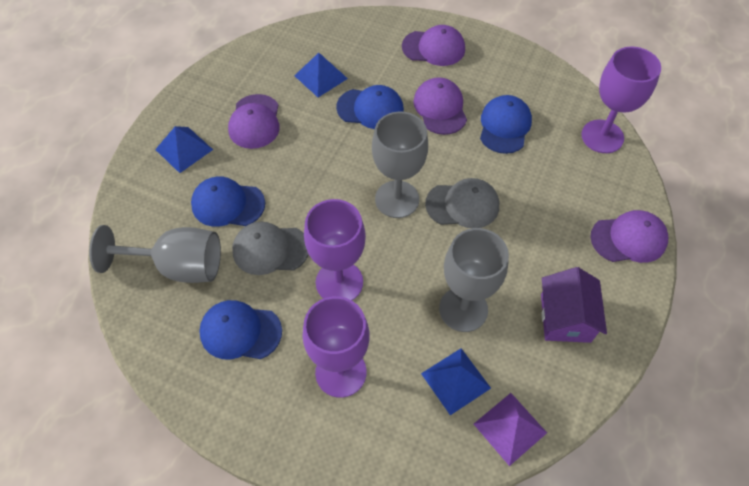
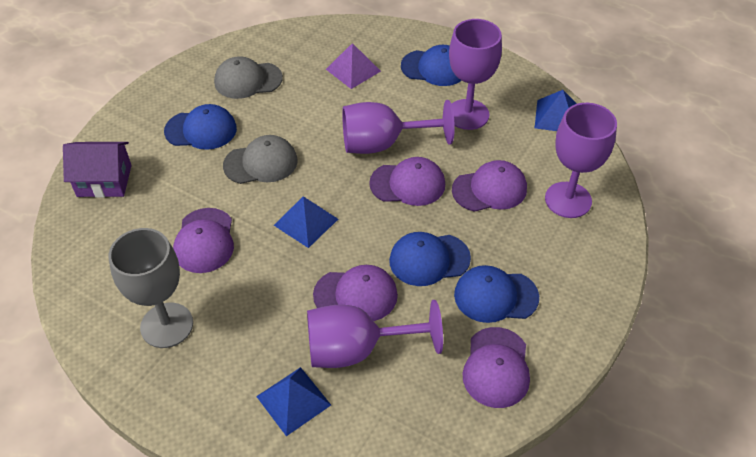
grey goblet: 3 -> 1
purple cap: 4 -> 5
purple goblet: 3 -> 4

